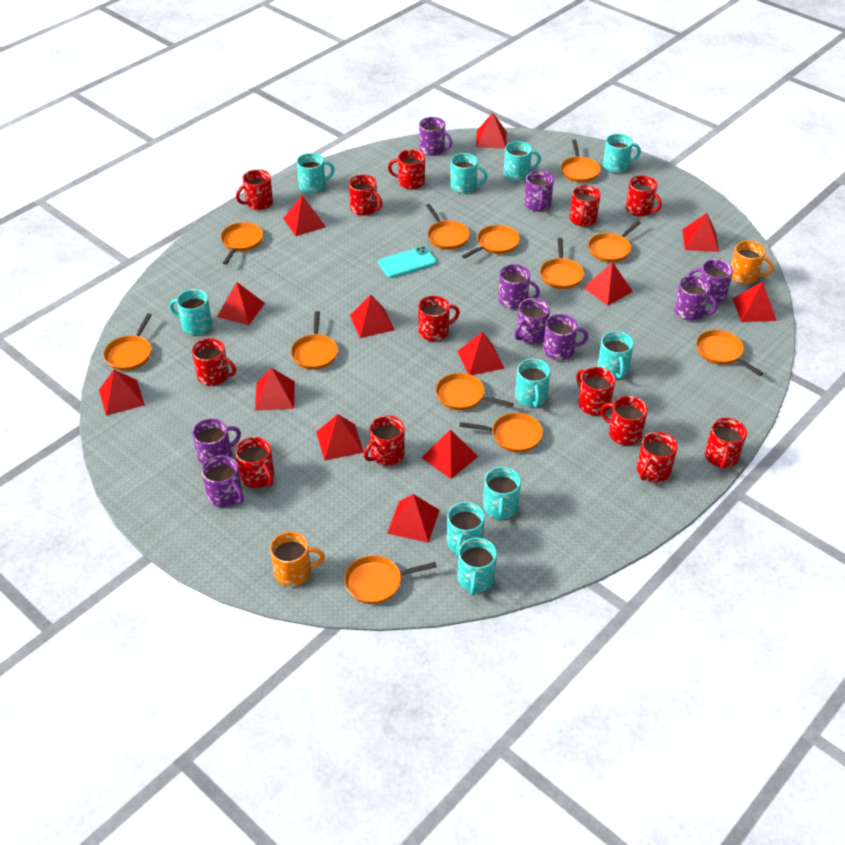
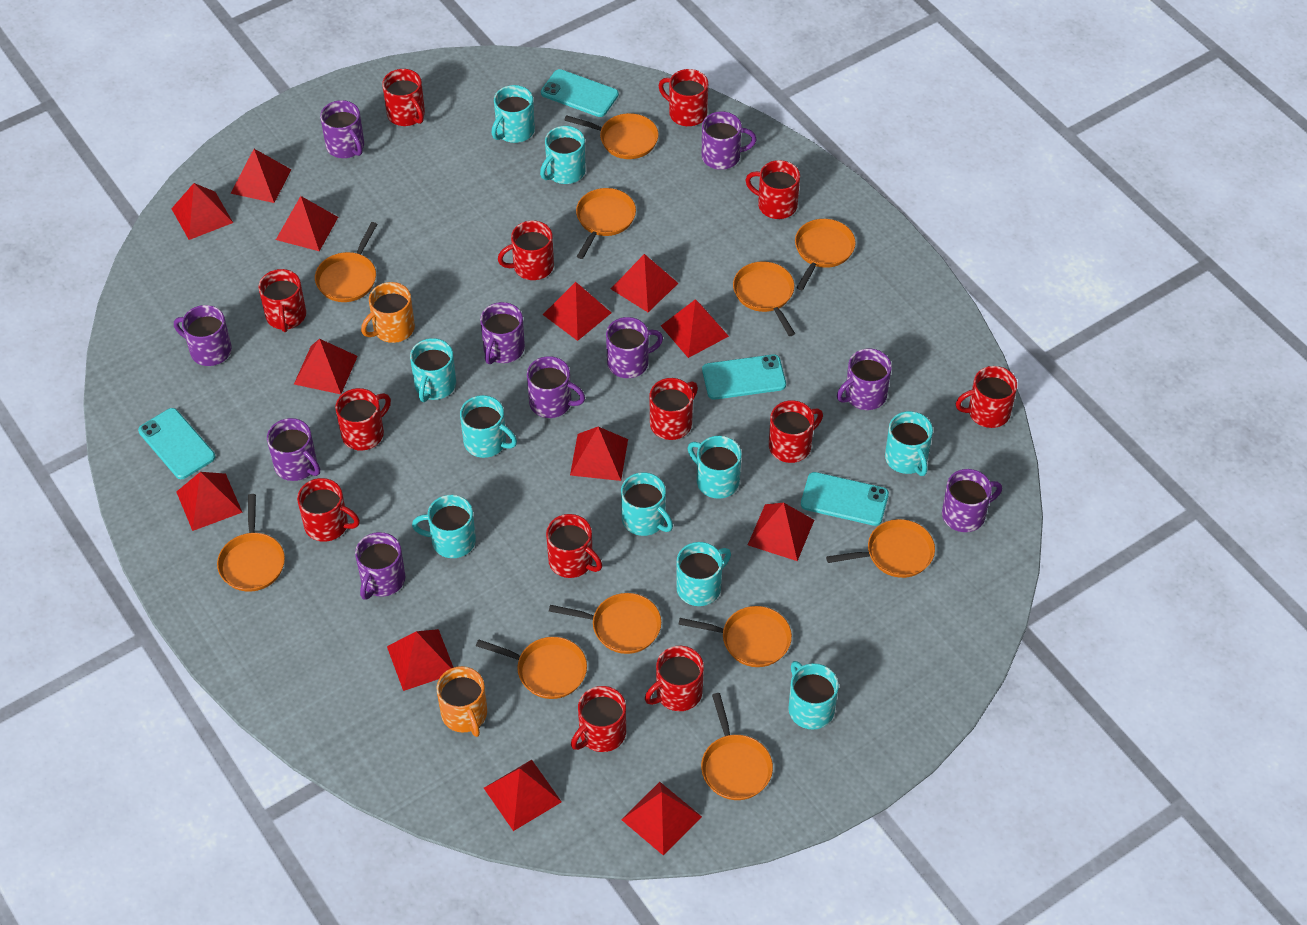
orange pan: 12 -> 11
purple mug: 9 -> 10
turquoise phone: 1 -> 4

